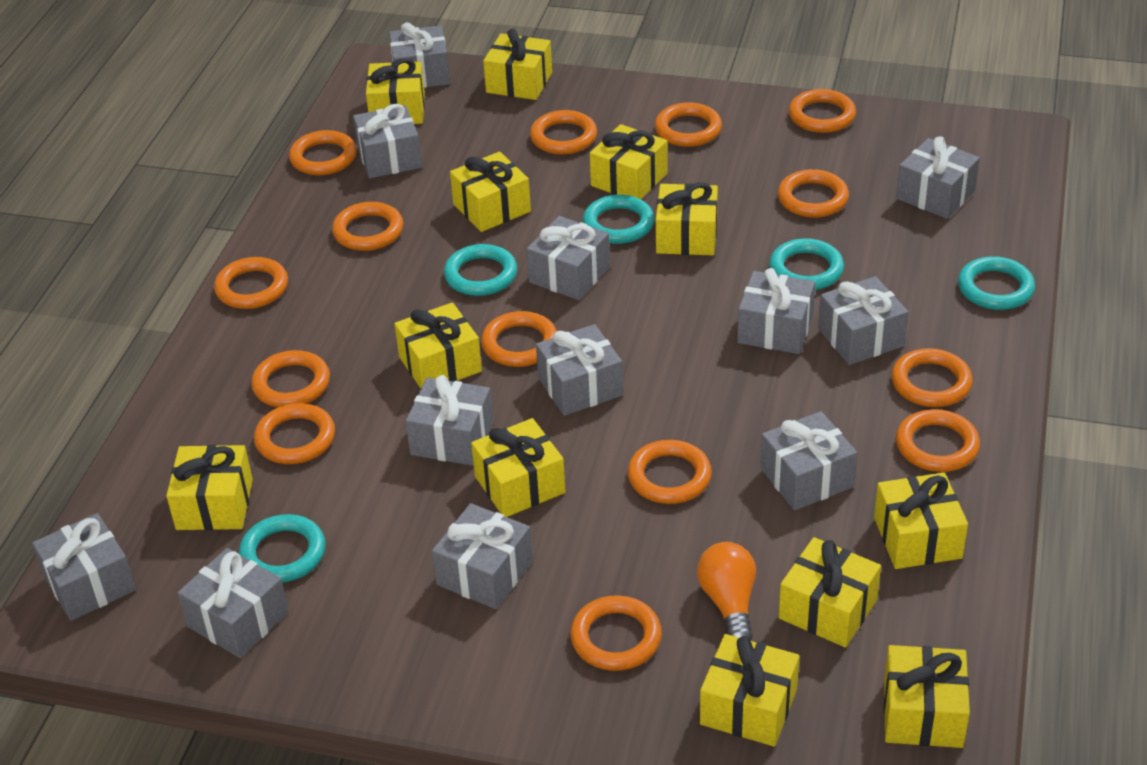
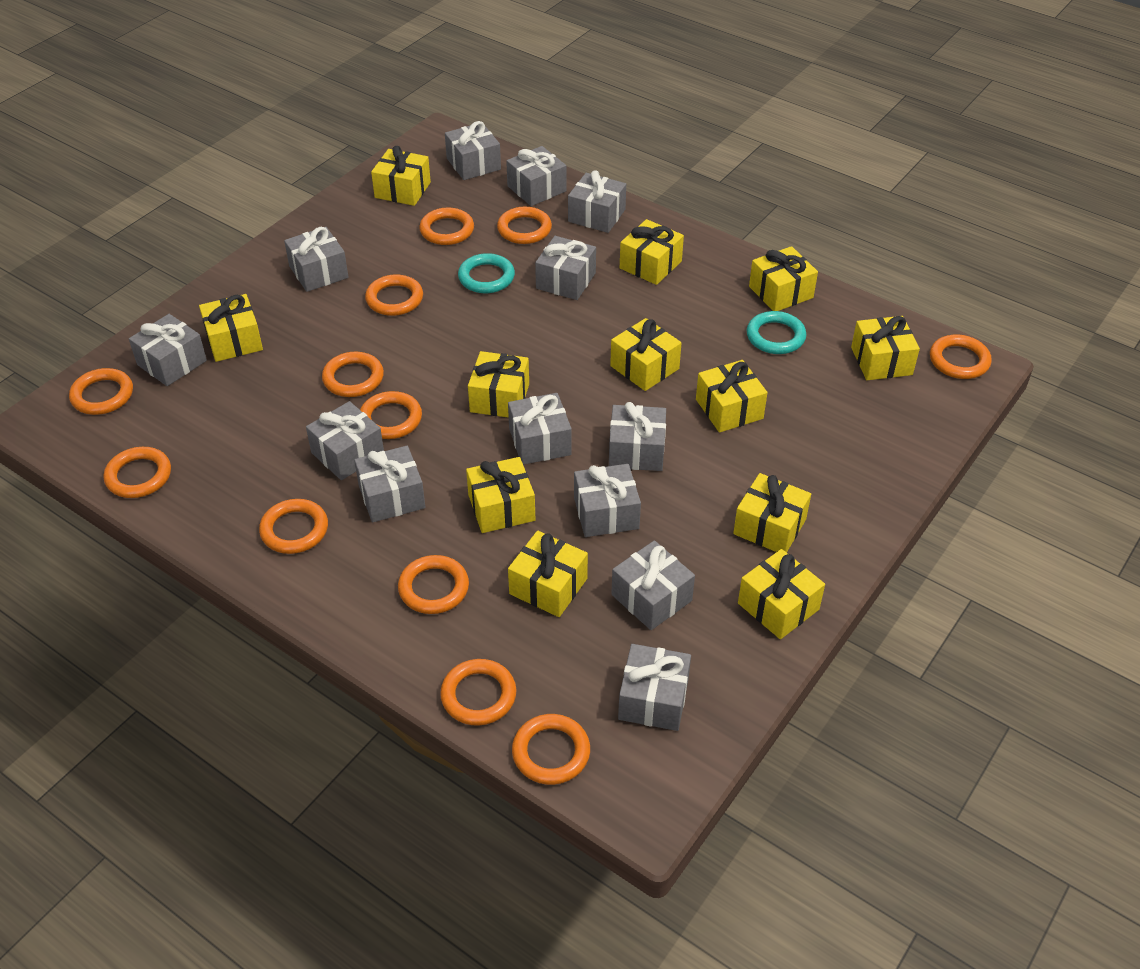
grey gift: 12 -> 13
orange light bulb: 1 -> 0
orange ring: 14 -> 12
turquoise ring: 5 -> 2

